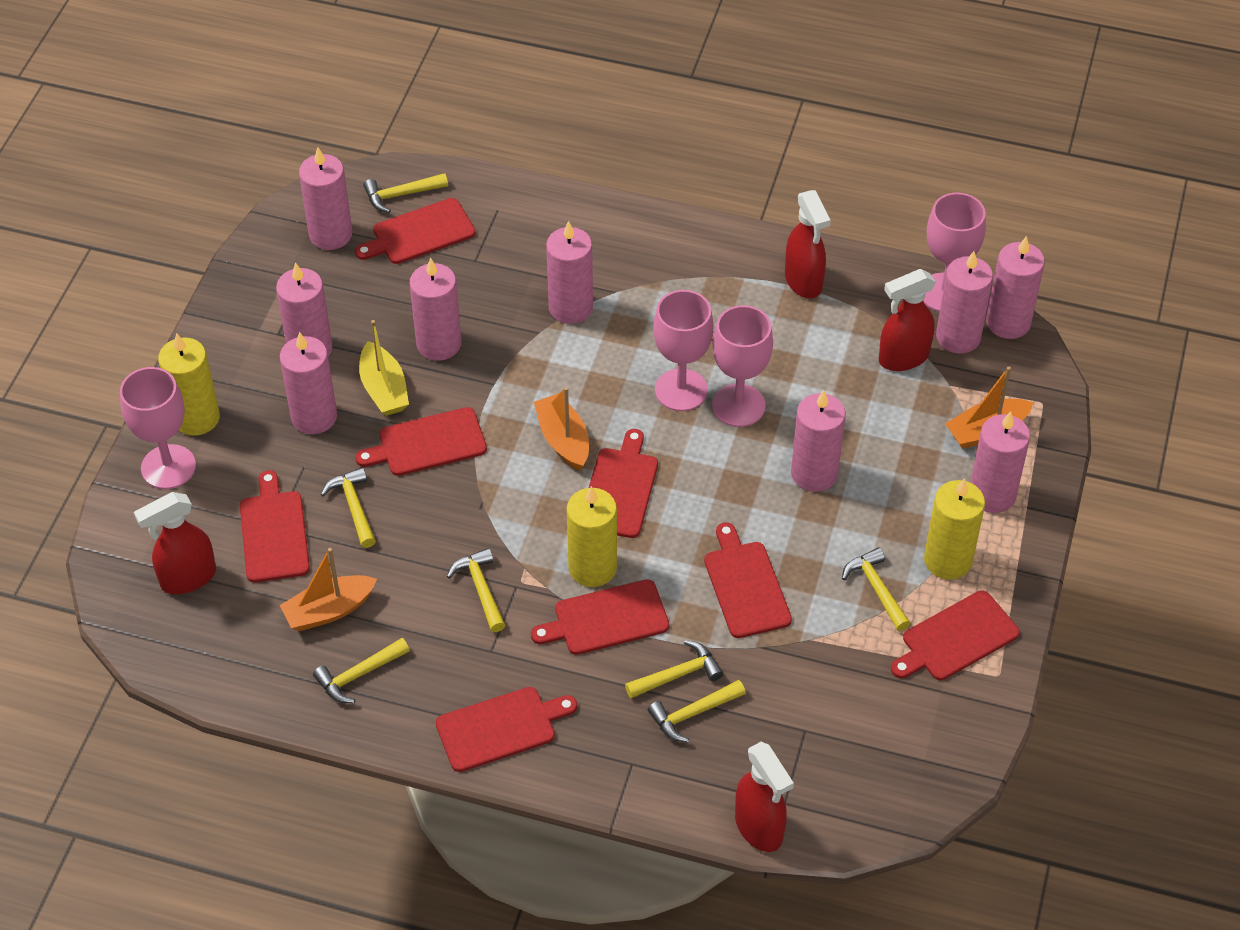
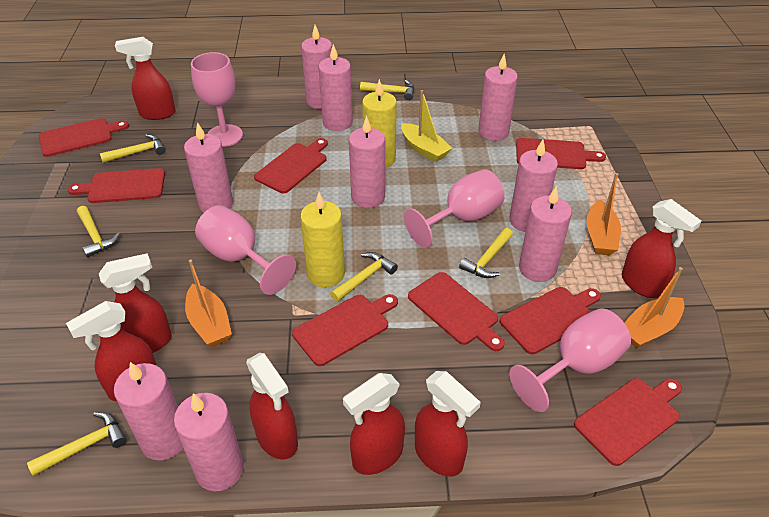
red spray bottle: 4 -> 7
yellow candle: 3 -> 2
yellow hammer: 7 -> 6

